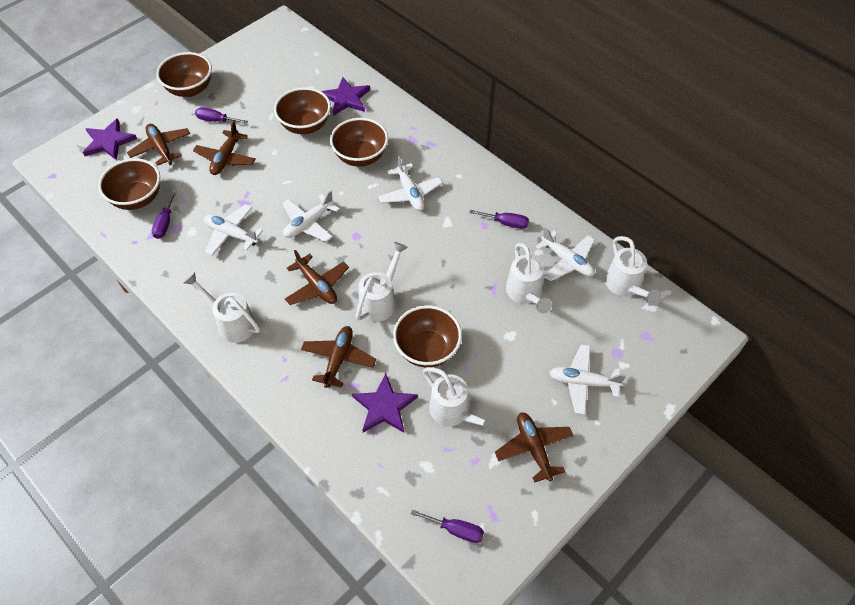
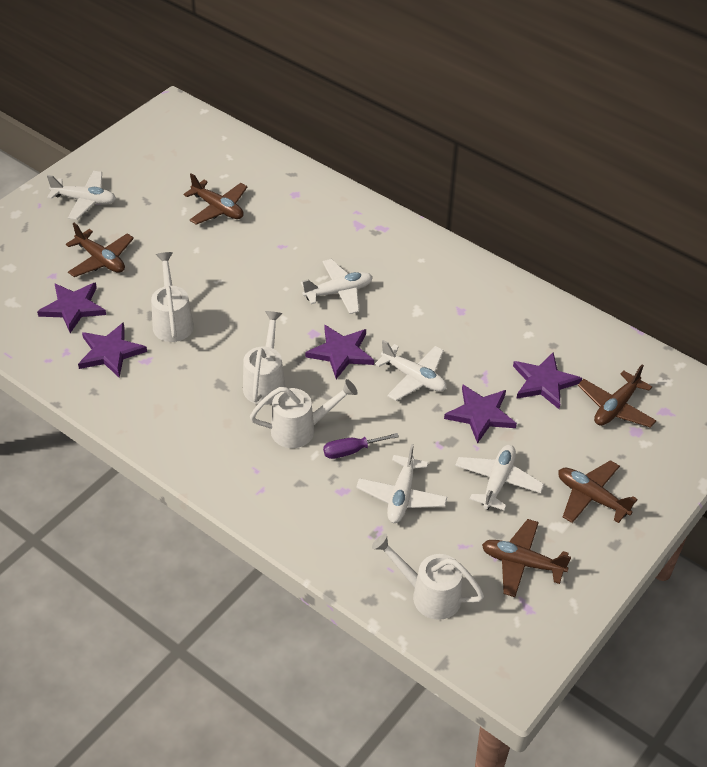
brown bowl: 5 -> 0
purple screwdriver: 4 -> 1
purple star: 3 -> 5
white watering can: 5 -> 4

